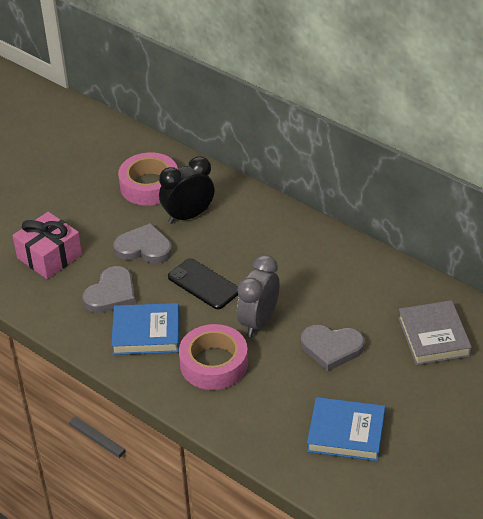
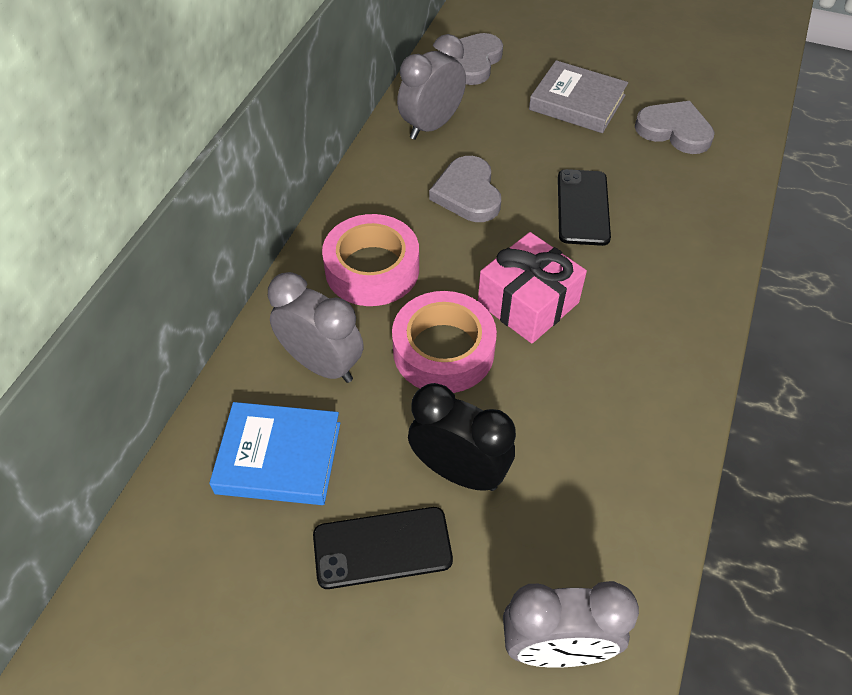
black phone: 1 -> 2
blue book: 2 -> 1
grey clock: 1 -> 3

